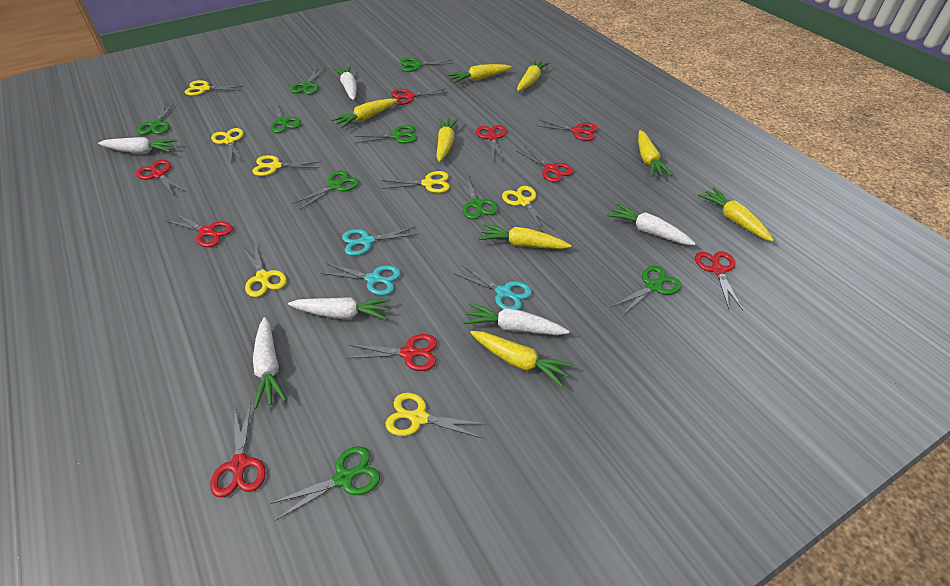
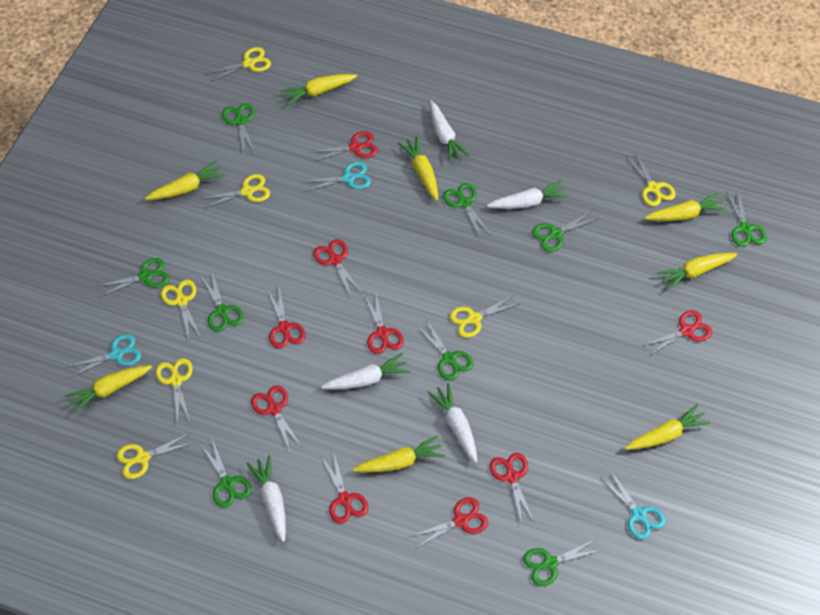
white carrot: 6 -> 5

